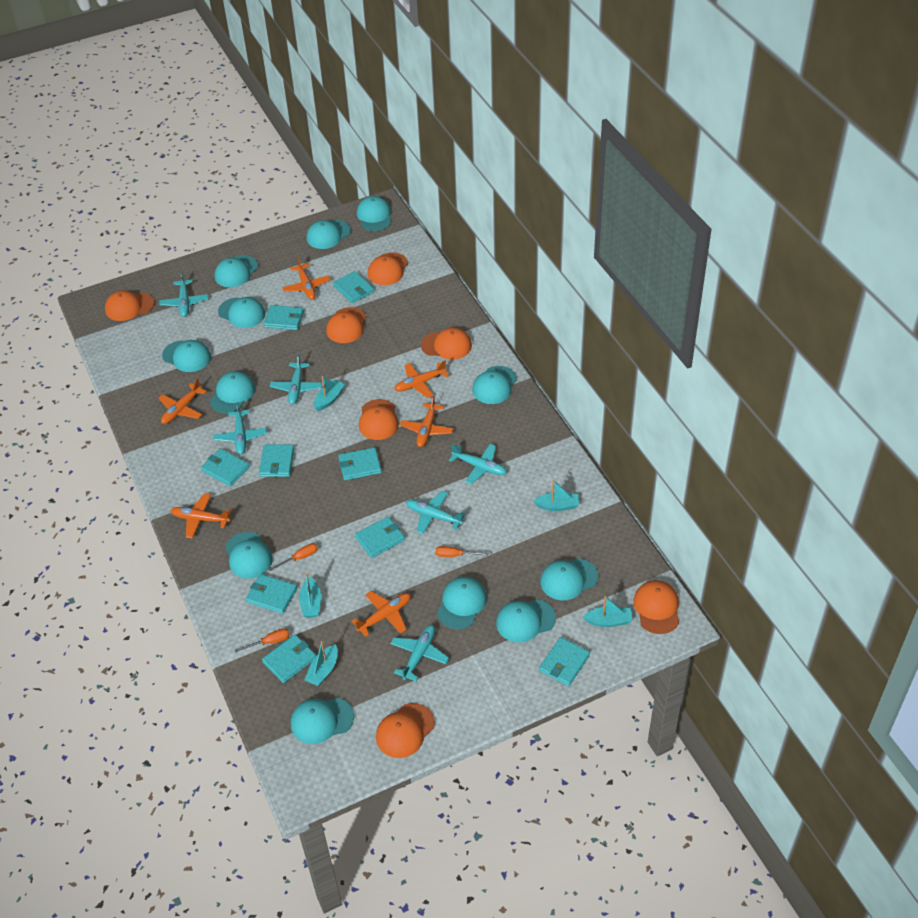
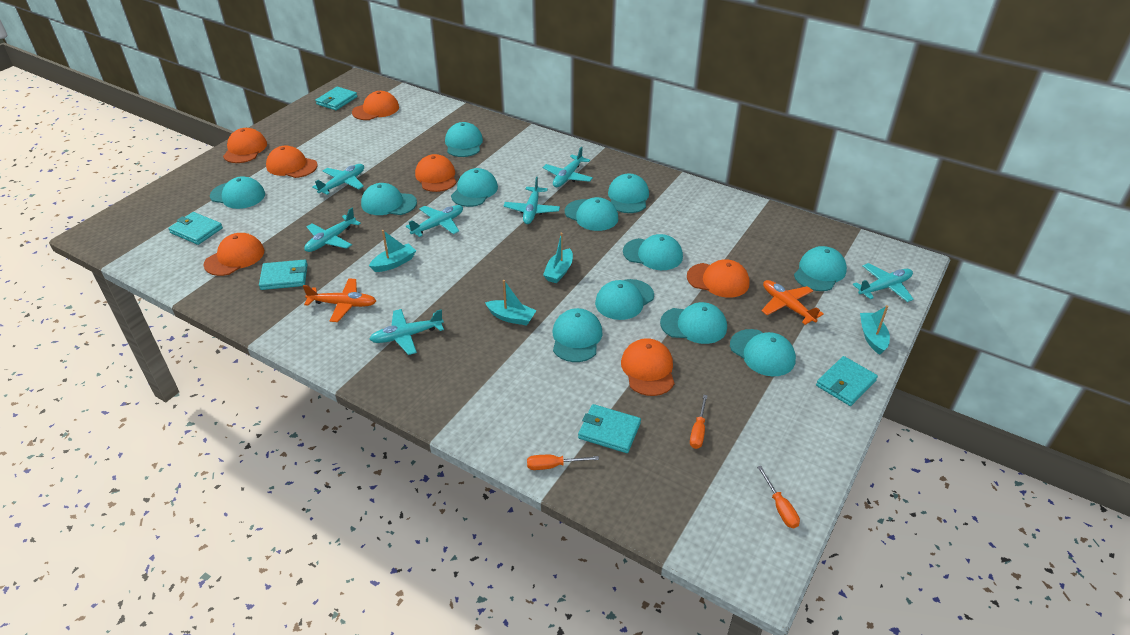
orange plane: 6 -> 2
turquoise boat: 5 -> 4
turquoise plane: 6 -> 7
turquoise wallet: 9 -> 5

